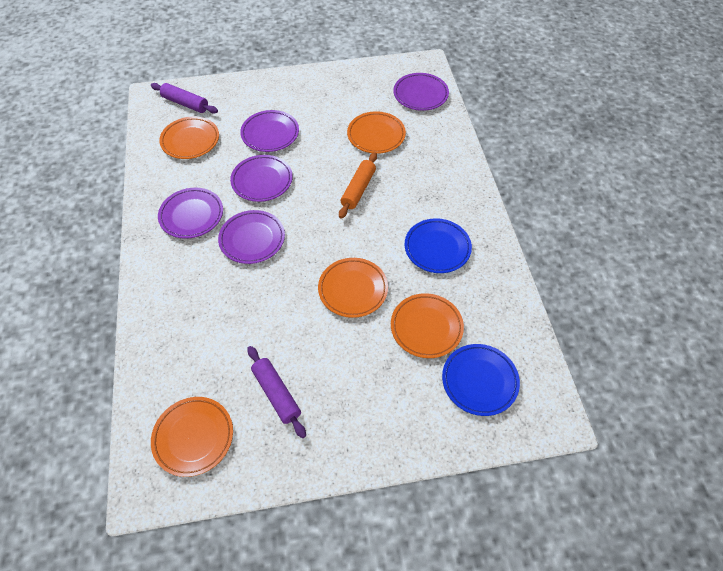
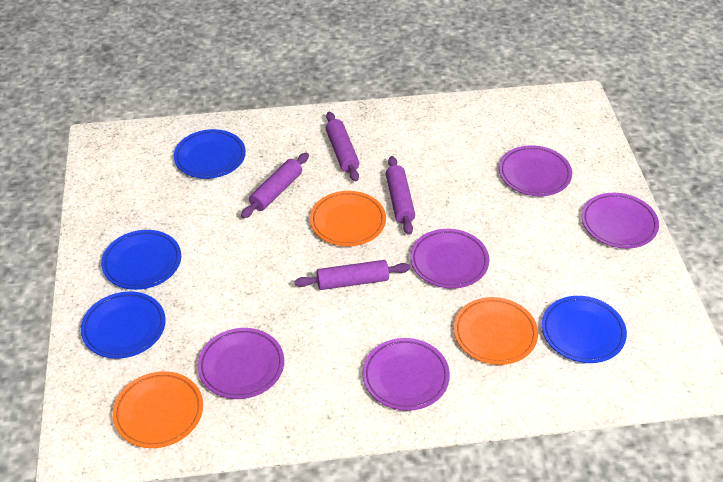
blue plate: 2 -> 4
orange plate: 5 -> 3
orange rolling pin: 1 -> 0
purple rolling pin: 2 -> 4

